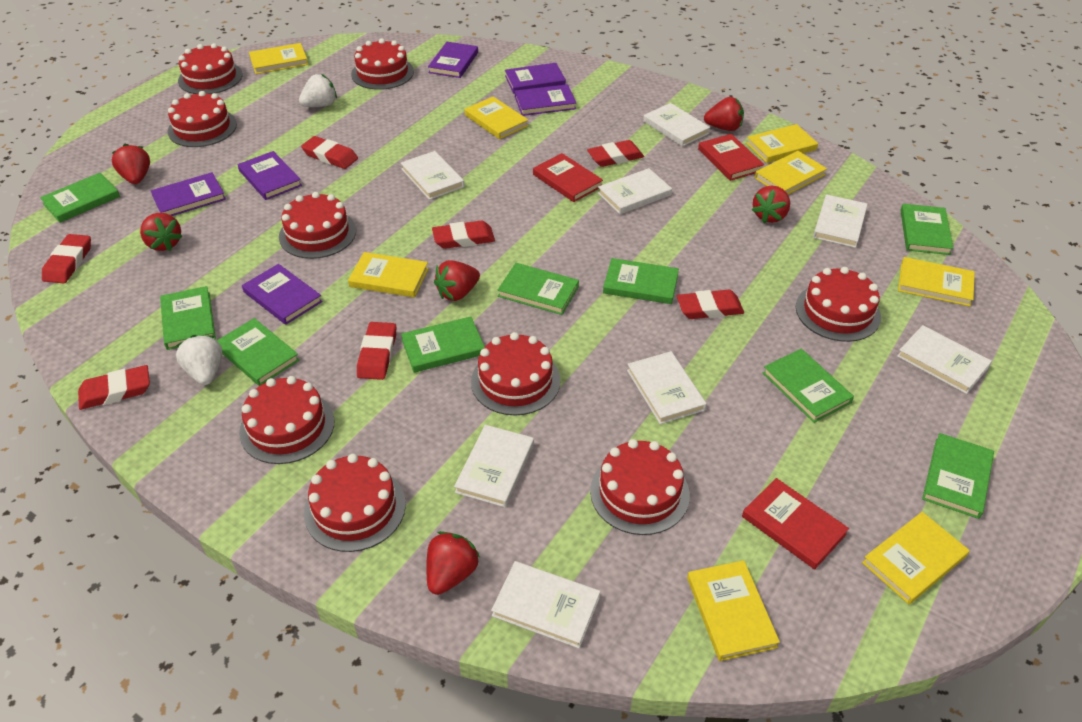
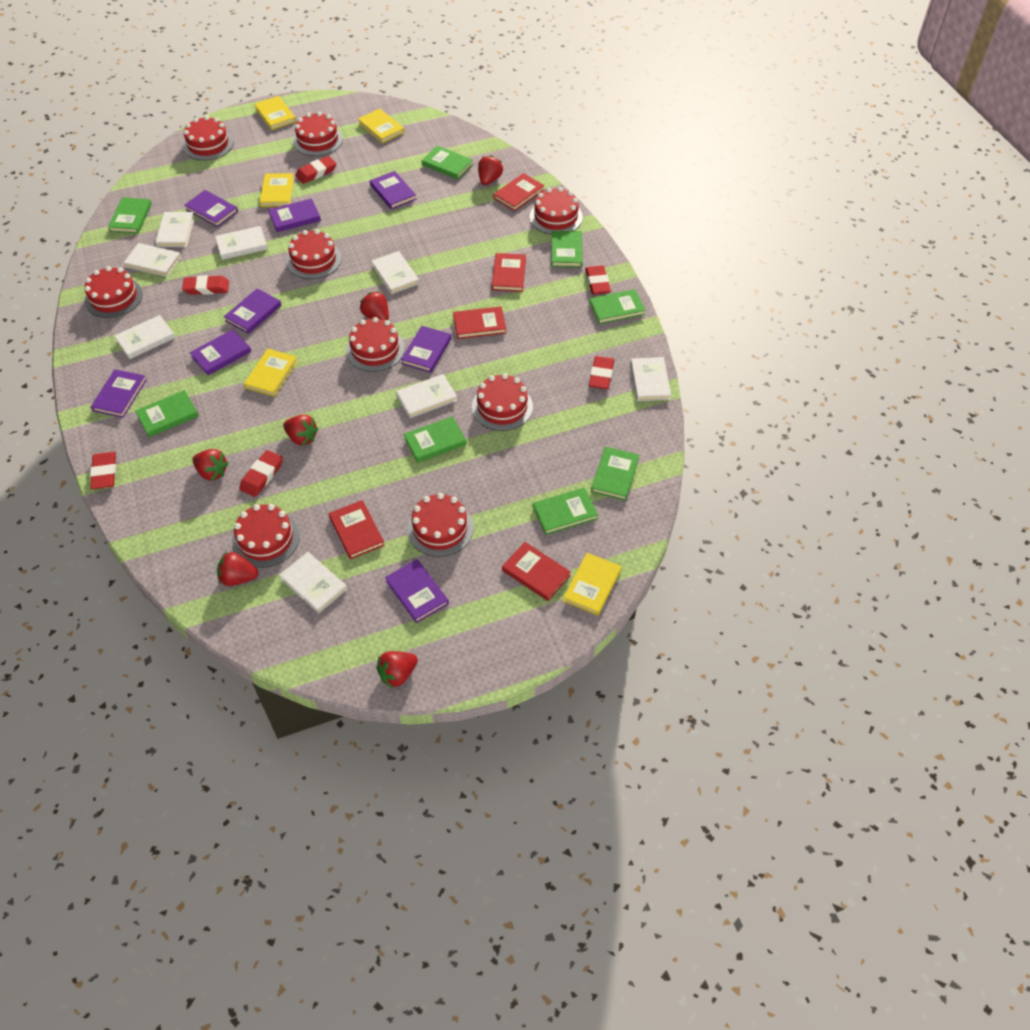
green book: 9 -> 8
purple book: 6 -> 8
red book: 3 -> 5
red eraser: 7 -> 6
white strawberry: 2 -> 0
yellow book: 8 -> 5

